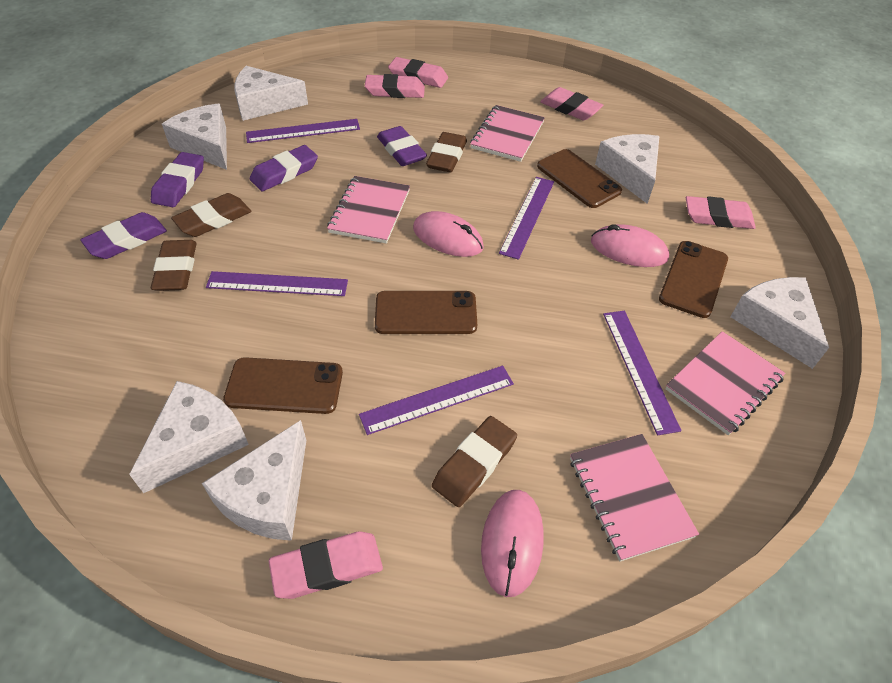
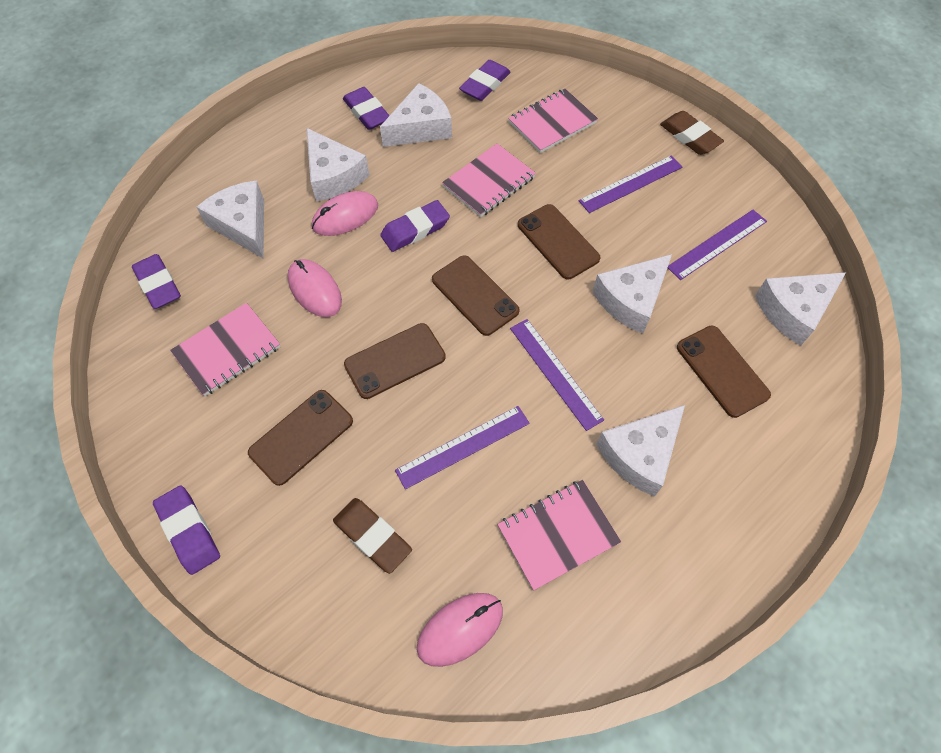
brown eraser: 4 -> 2
brown phone: 4 -> 5
pink eraser: 5 -> 0
purple eraser: 4 -> 5
purple ruler: 5 -> 4

